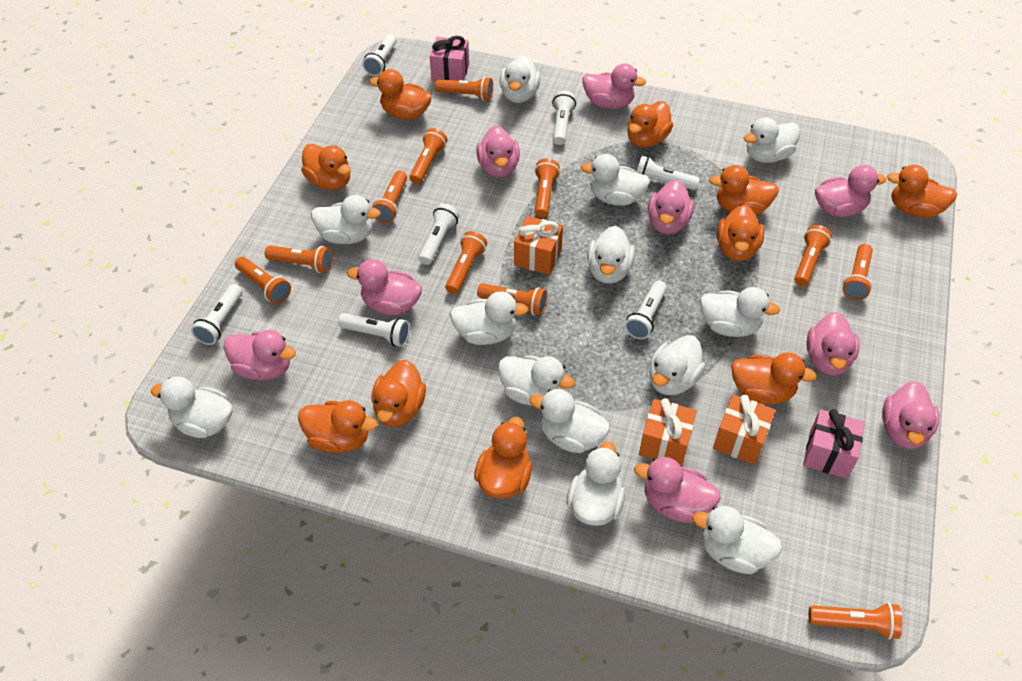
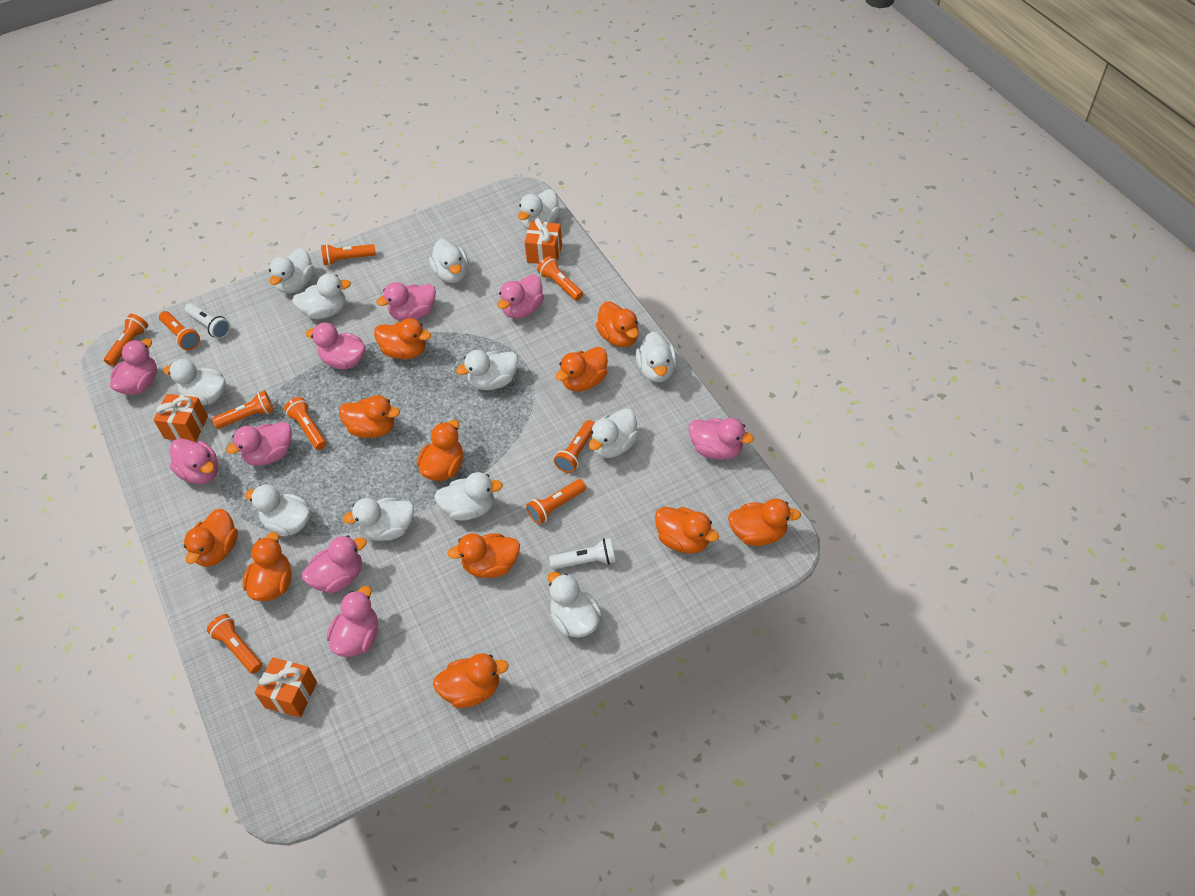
orange duck: 10 -> 11
orange flashlight: 11 -> 9
pink gift: 2 -> 0
white duck: 13 -> 12
white flashlight: 7 -> 2

